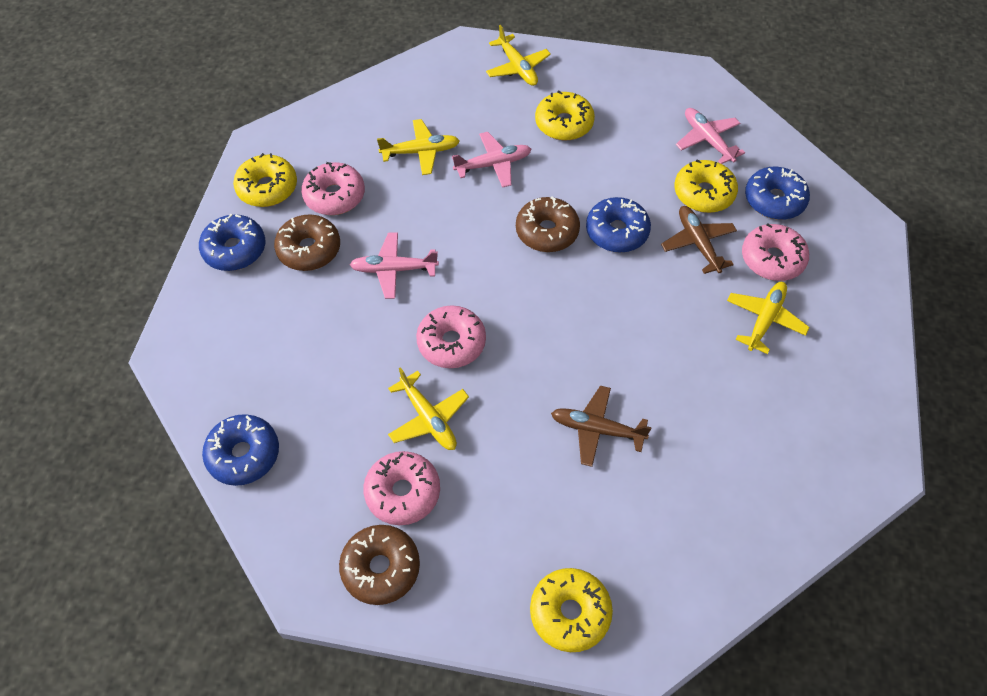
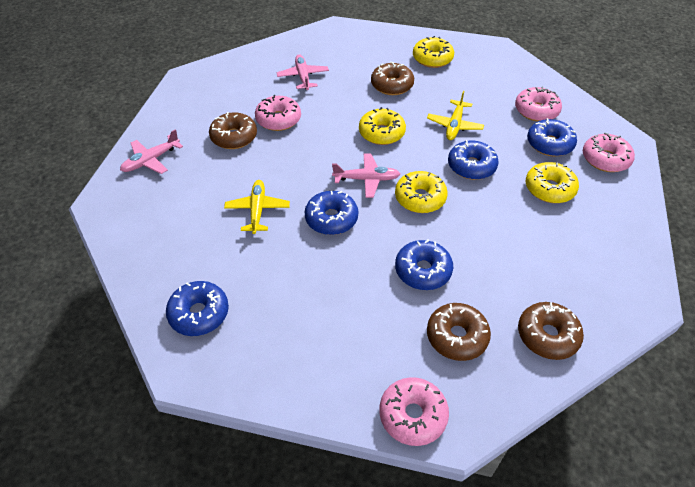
blue donut: 4 -> 5
brown donut: 3 -> 4
brown plane: 2 -> 0
yellow plane: 4 -> 2

